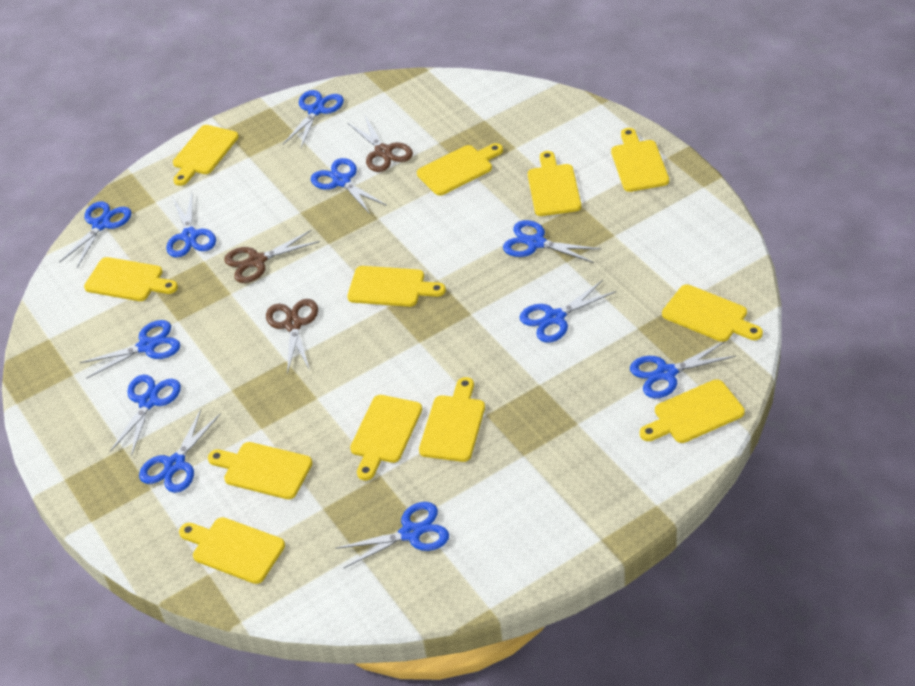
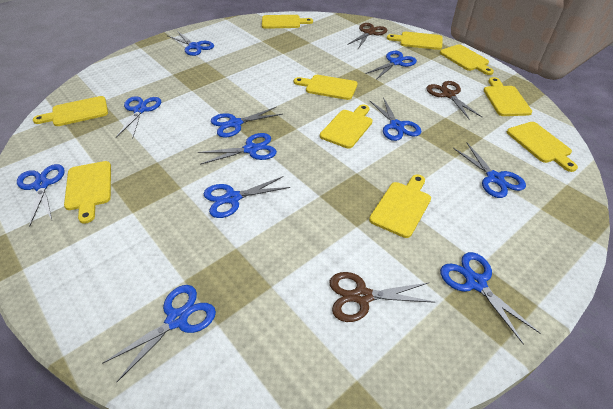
yellow cutting board: 12 -> 10

